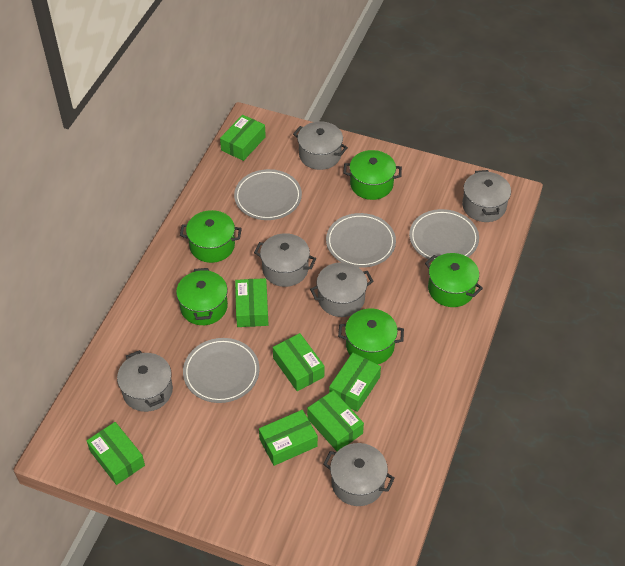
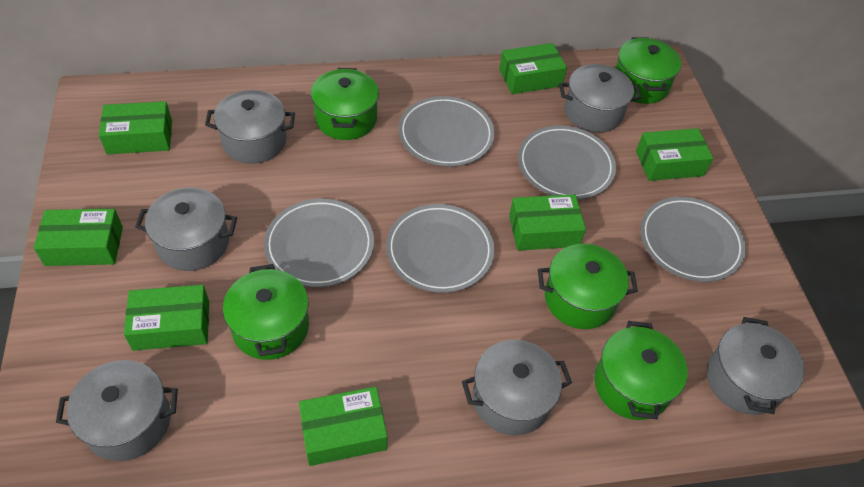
grey plate: 4 -> 5

